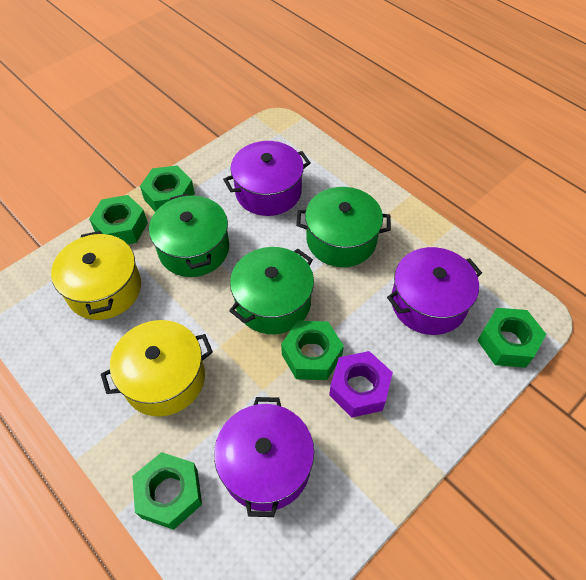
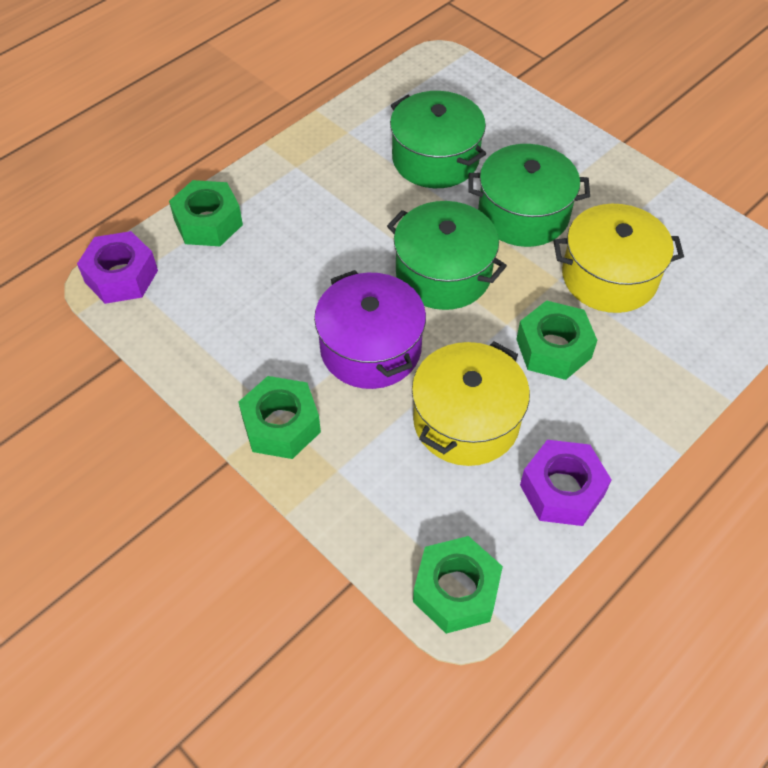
green nut: 5 -> 4
purple nut: 1 -> 2
purple pot: 3 -> 1

